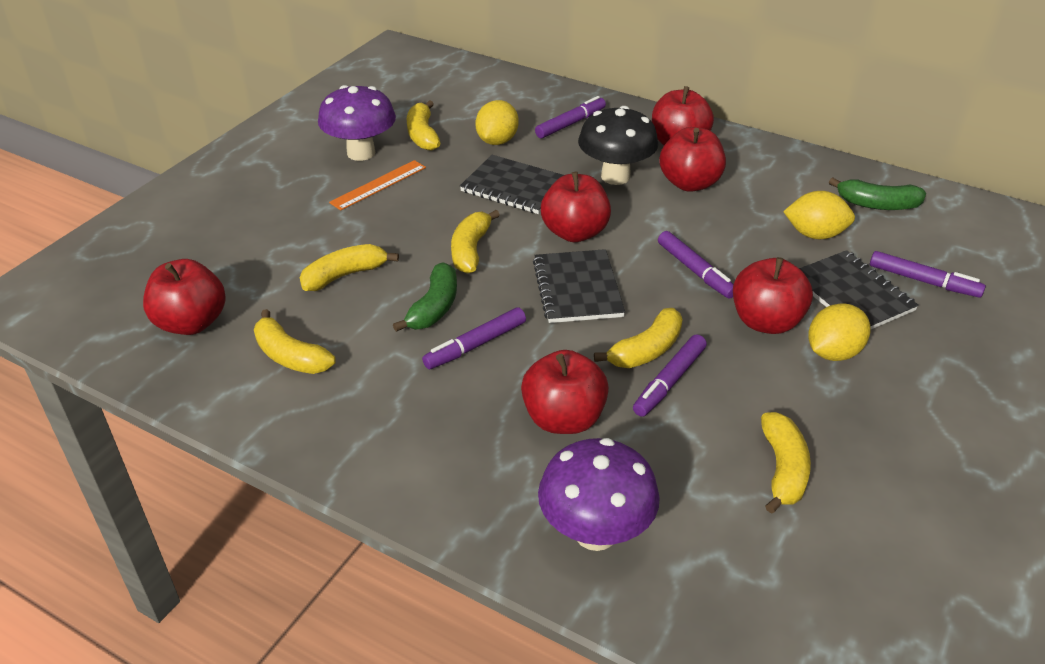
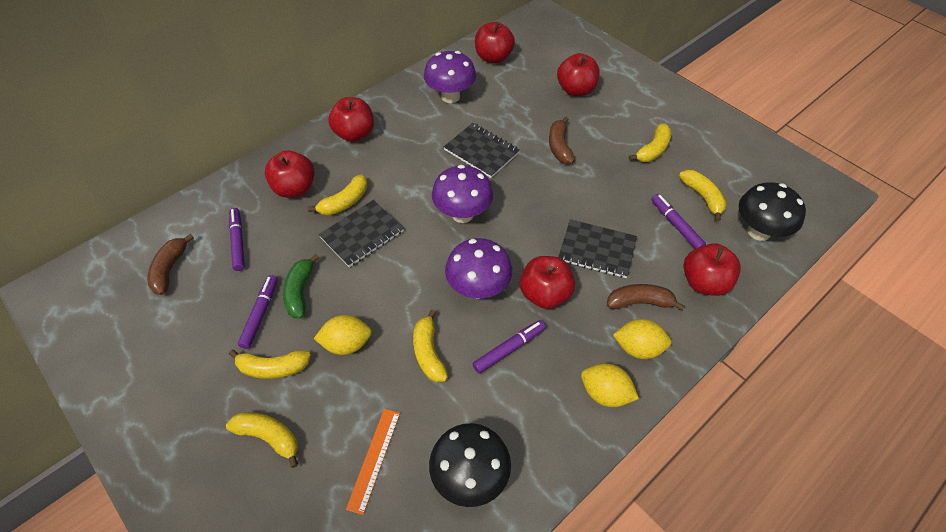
black mushroom: 1 -> 2
brown banana: 0 -> 3
green banana: 2 -> 1
purple marker: 5 -> 4
purple mushroom: 2 -> 3

